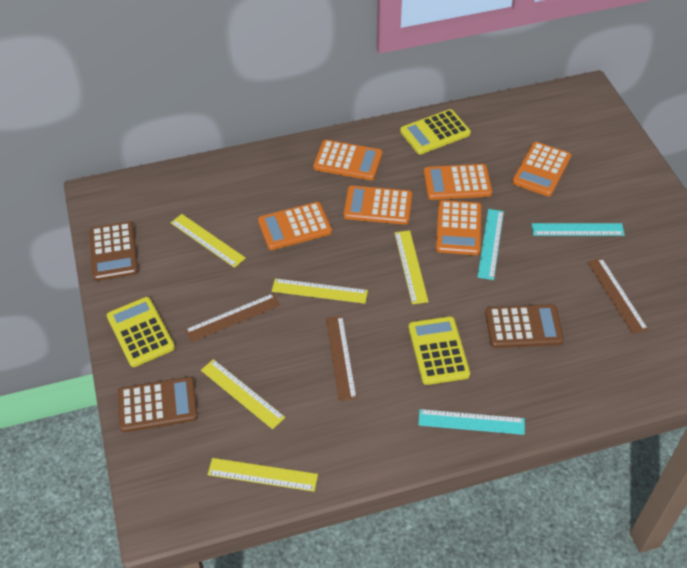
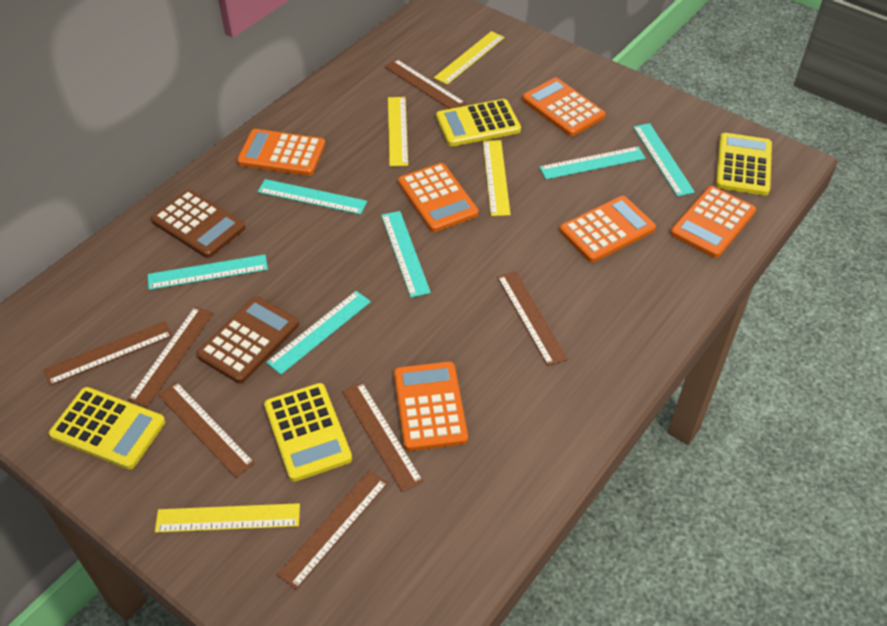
brown calculator: 3 -> 2
brown ruler: 3 -> 7
turquoise ruler: 3 -> 6
yellow calculator: 3 -> 4
yellow ruler: 5 -> 4

